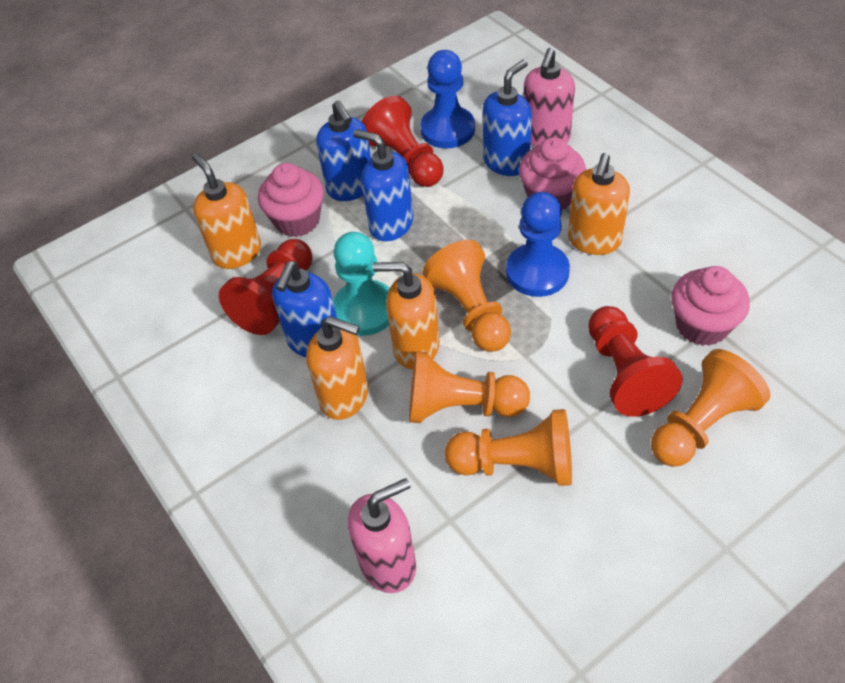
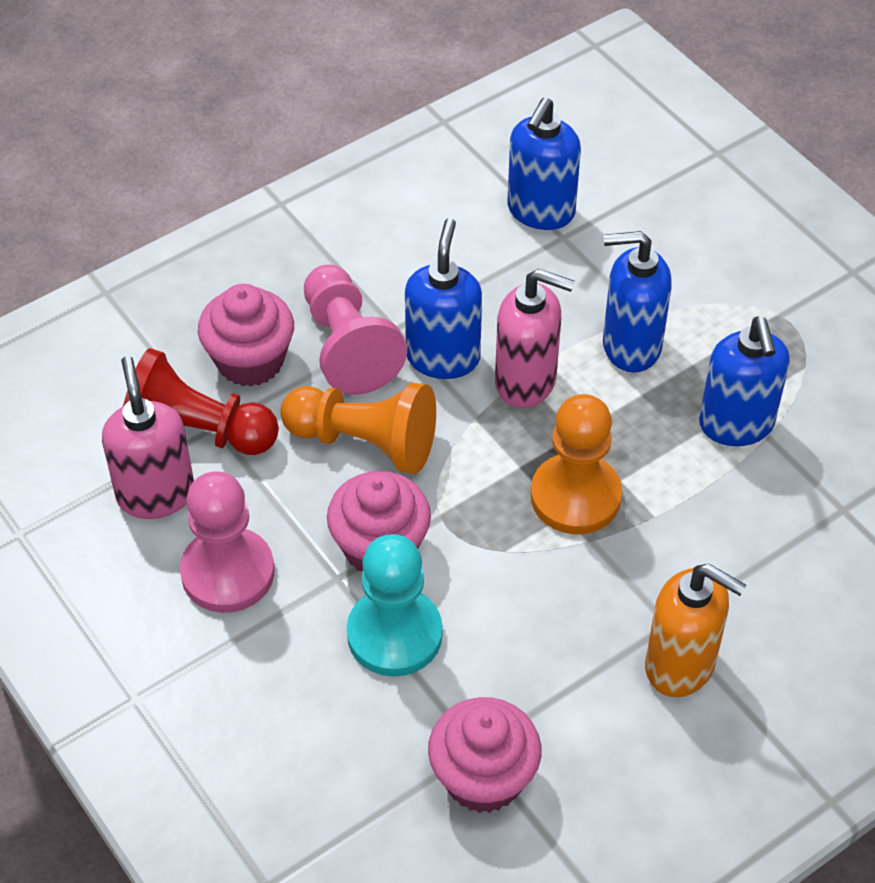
blue pawn: 2 -> 0
orange pawn: 4 -> 2
orange soap dispenser: 4 -> 1
pink pawn: 0 -> 2
red pawn: 3 -> 1

